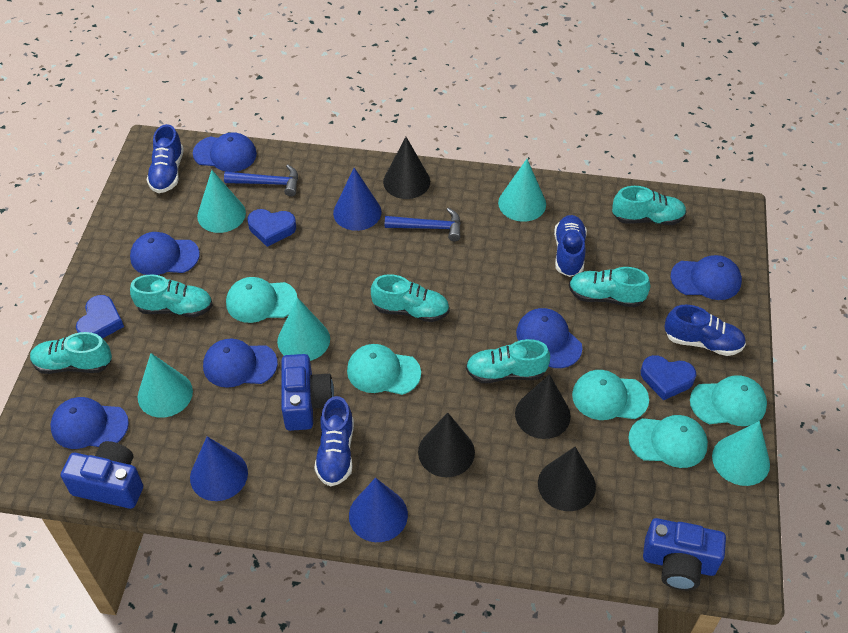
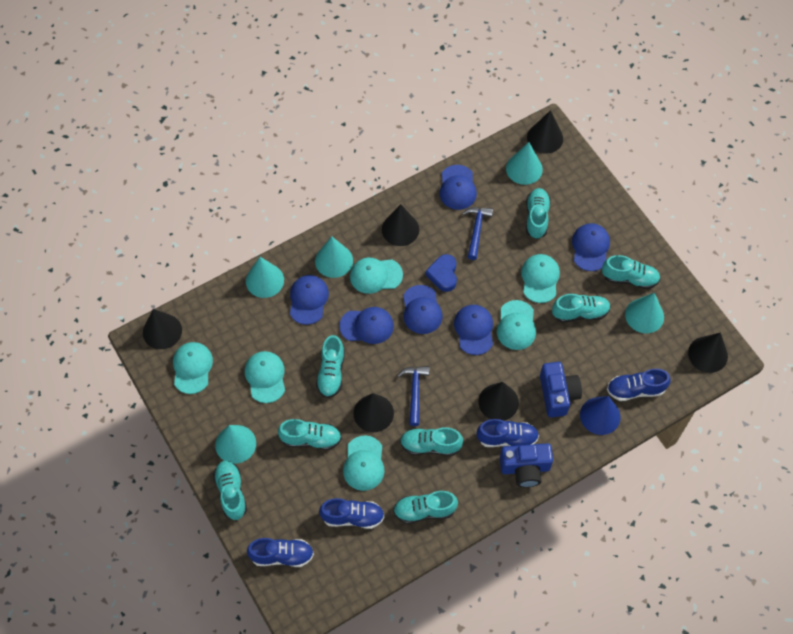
black cone: 4 -> 6
blue camera: 3 -> 2
blue cone: 3 -> 1
blue heart: 3 -> 1
turquoise cap: 5 -> 6
turquoise shoe: 6 -> 8

